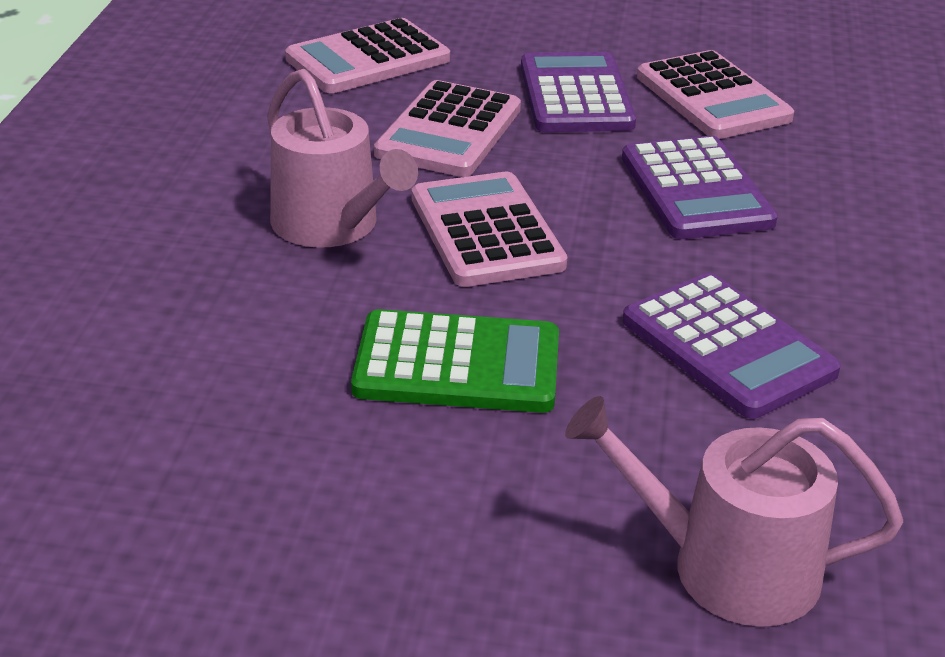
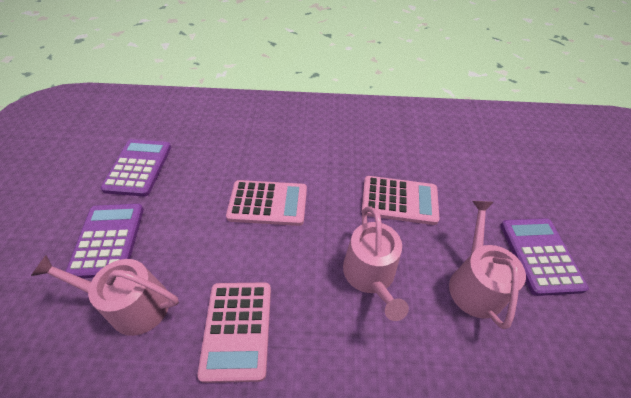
green calculator: 1 -> 0
pink calculator: 4 -> 3
pink watering can: 2 -> 3

